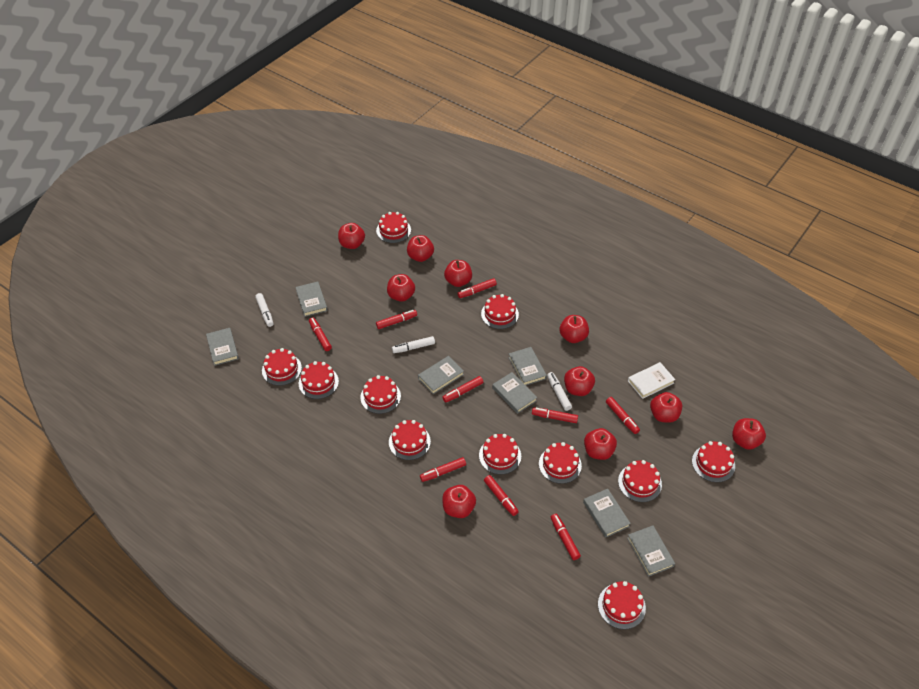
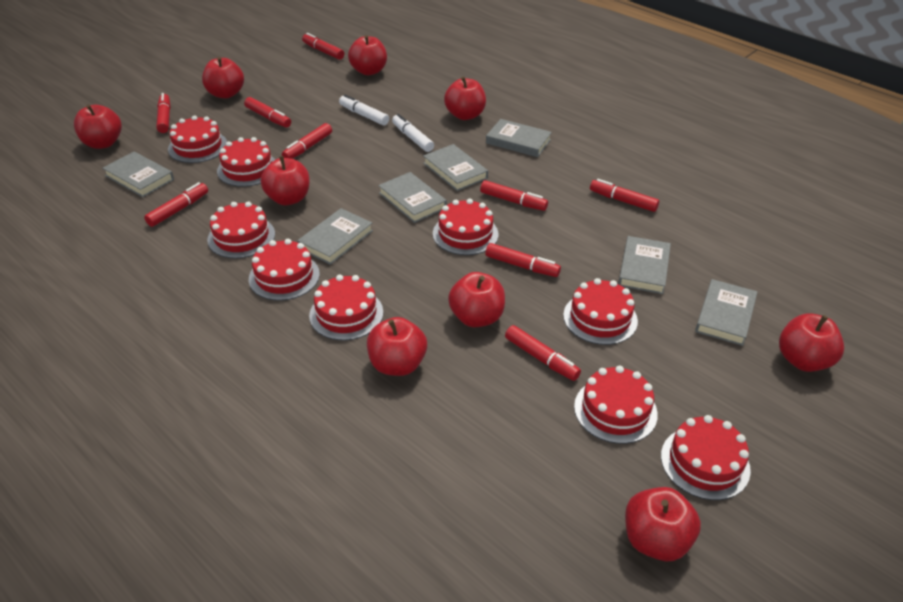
red apple: 10 -> 9
red cake: 11 -> 9
white book: 1 -> 0
white marker: 3 -> 2

